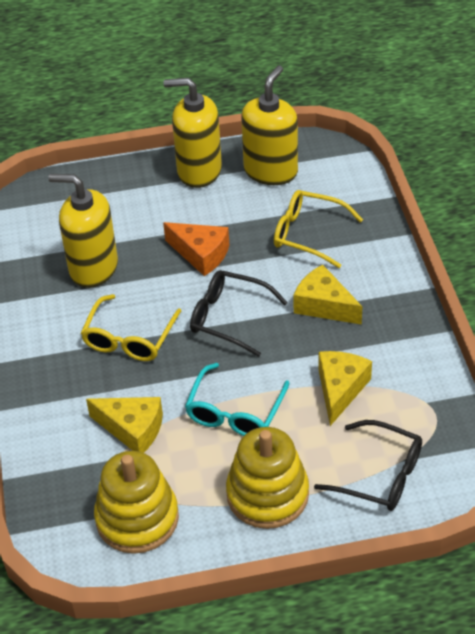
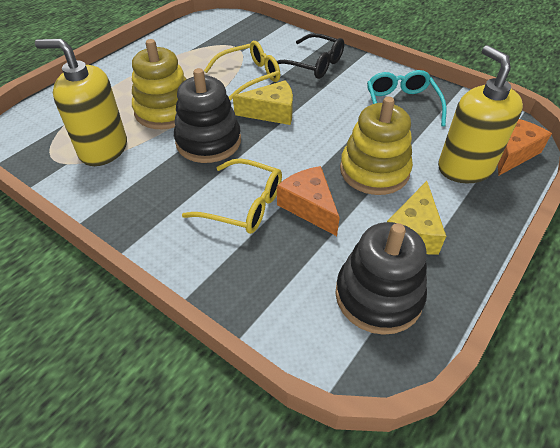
black glasses: 2 -> 1
black stacking toy: 0 -> 2
orange cheese: 1 -> 2
yellow cheese: 3 -> 2
yellow soap dispenser: 3 -> 2

